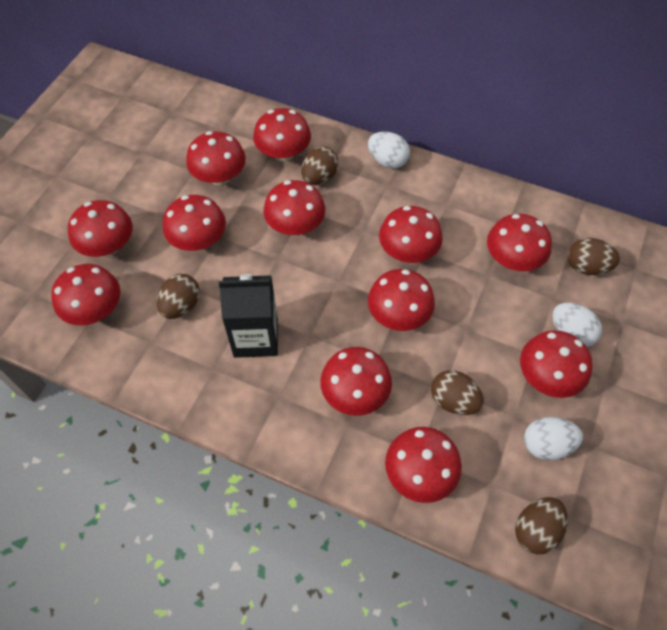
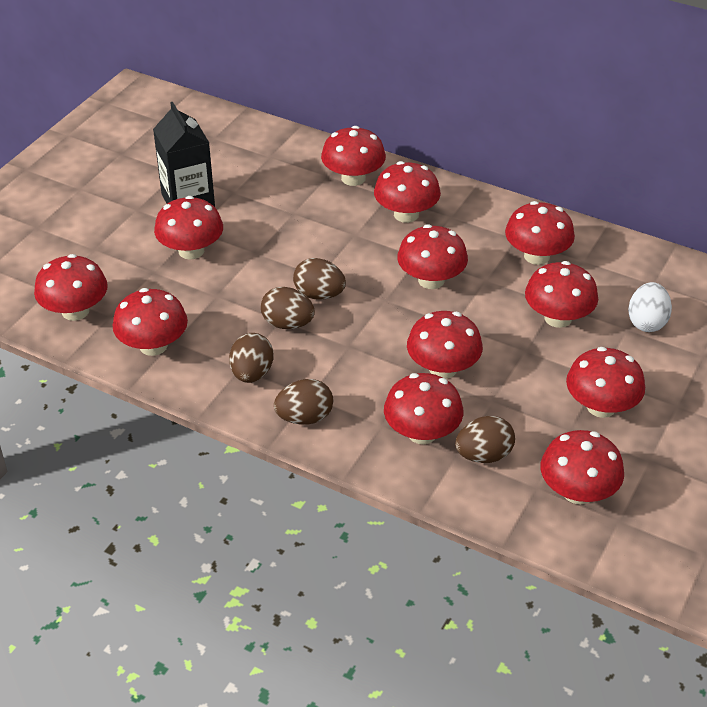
white egg: 3 -> 1

